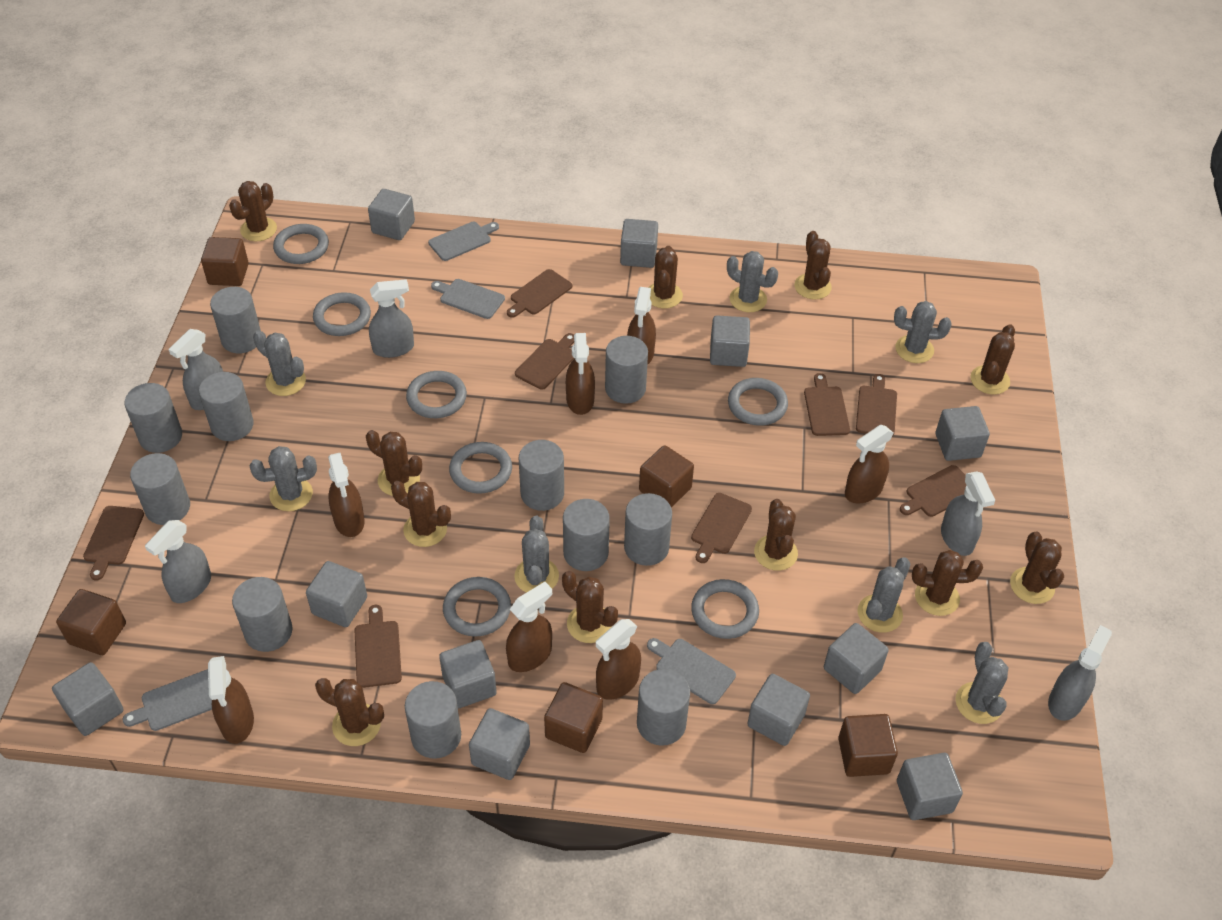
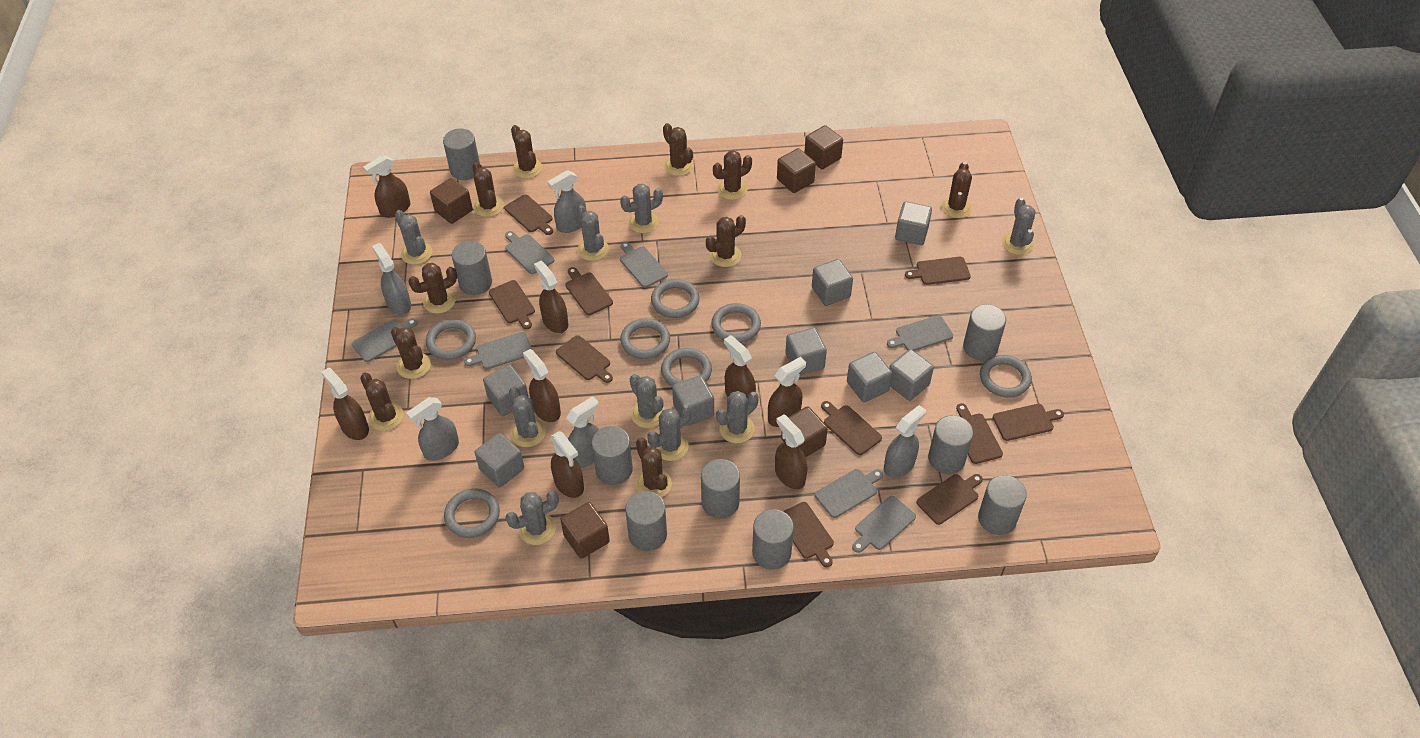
brown cactus: 11 -> 10
brown cutting board: 8 -> 10
brown spray bottle: 7 -> 8
grey cactus: 7 -> 9
grey cube: 11 -> 8
grey cutting board: 4 -> 7
grey cylinder: 11 -> 9

